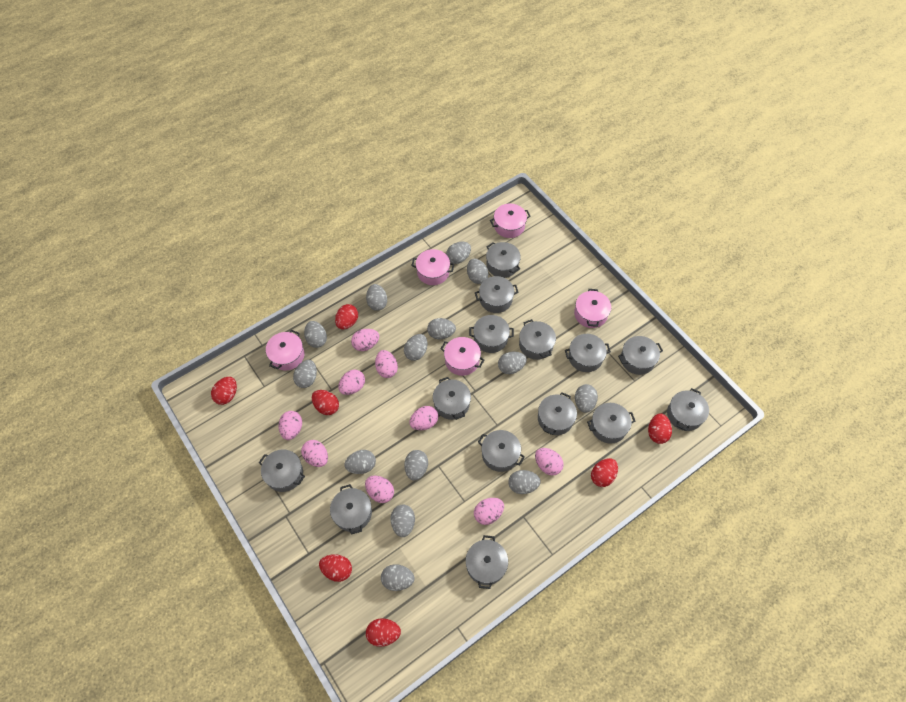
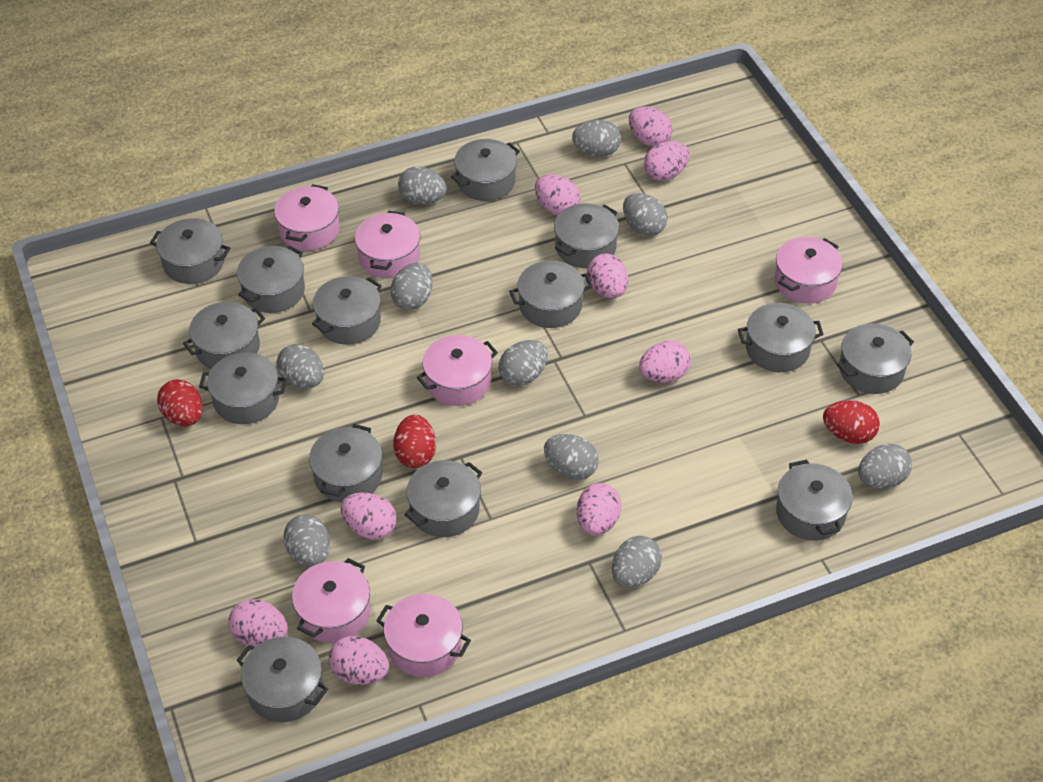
grey egg: 14 -> 10
pink pot: 5 -> 6
red egg: 7 -> 3

